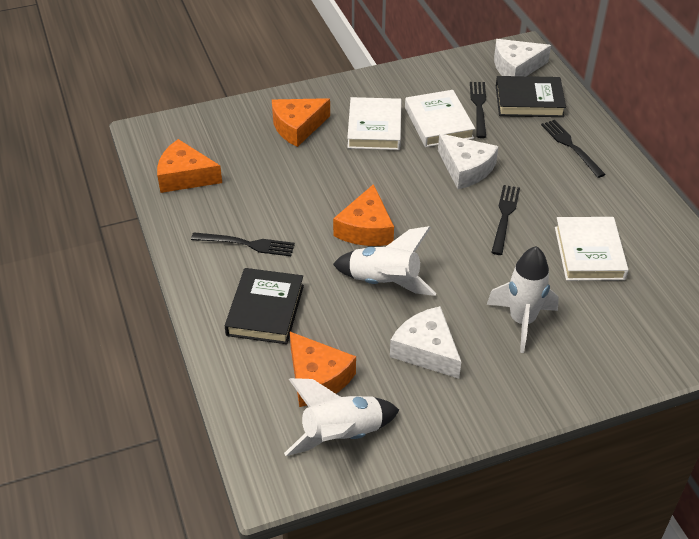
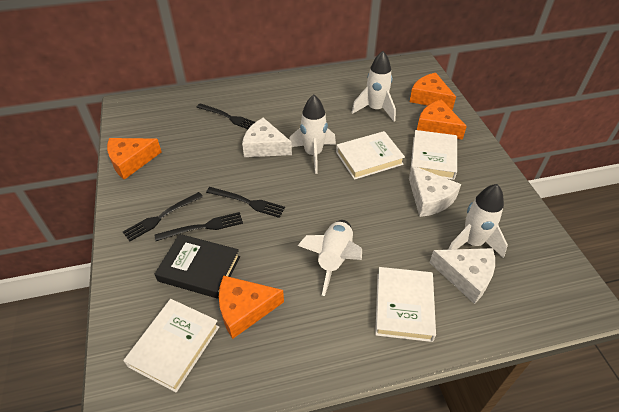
black book: 2 -> 1
white book: 3 -> 4
white rocket: 3 -> 4

